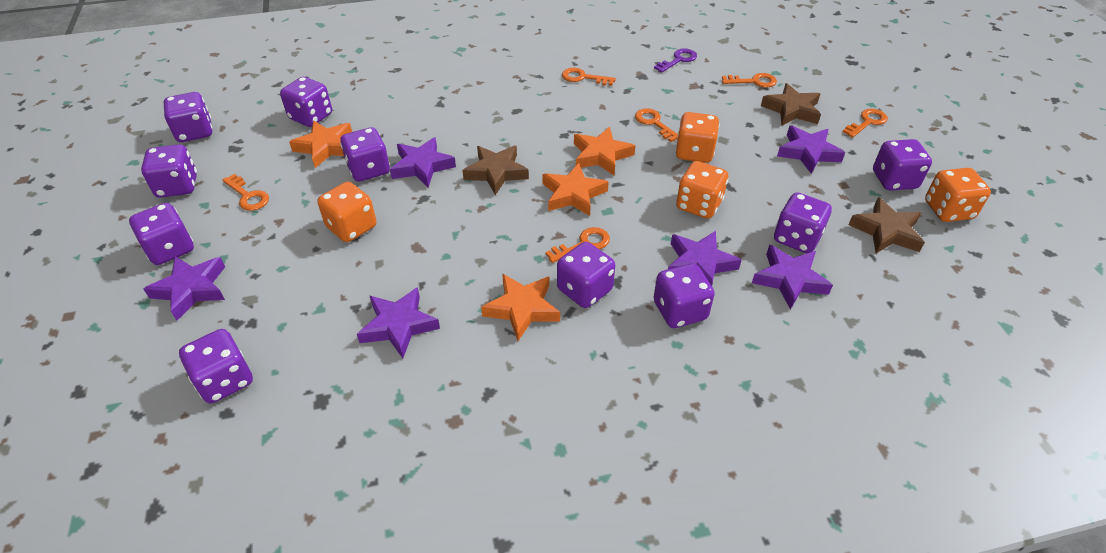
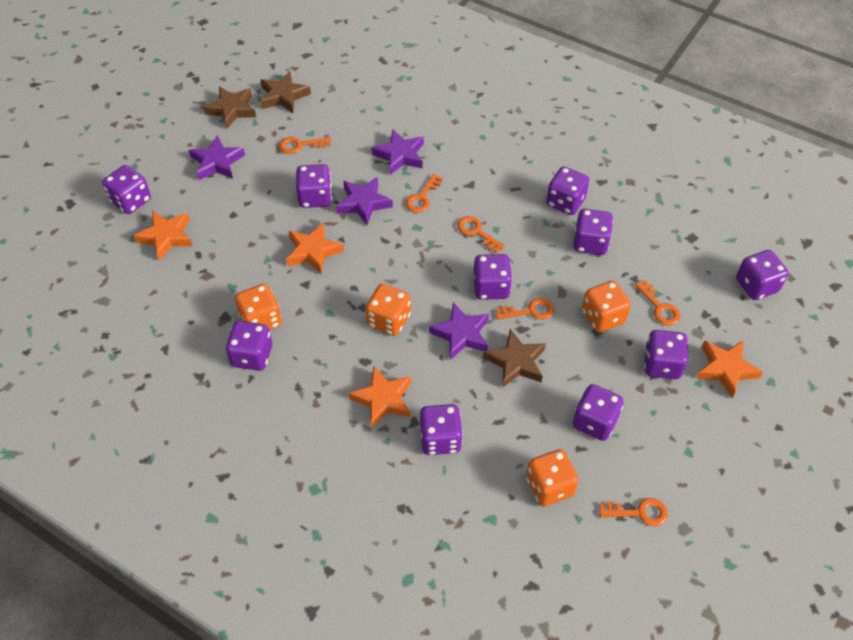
purple key: 1 -> 0
purple star: 6 -> 4

